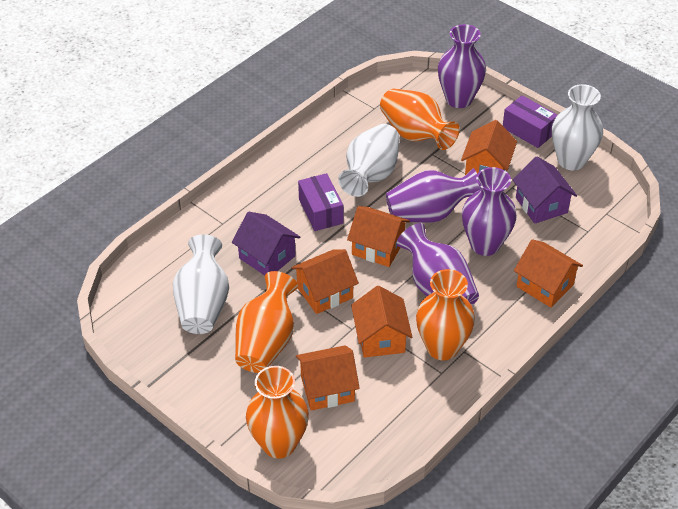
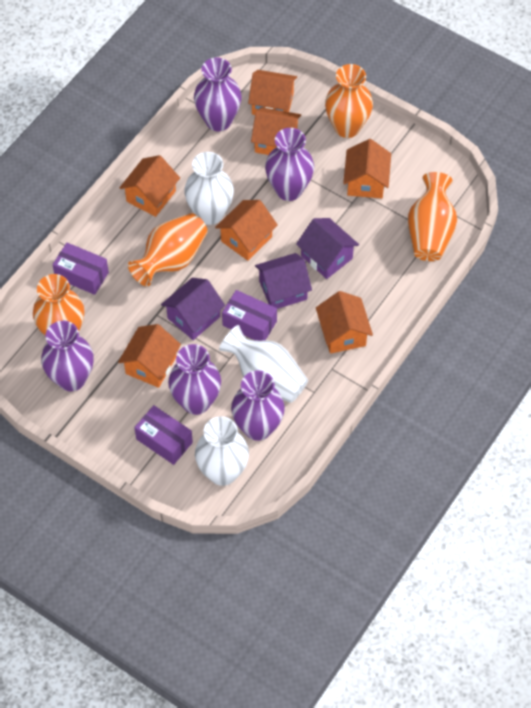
orange house: 6 -> 7
purple box: 2 -> 3
purple house: 2 -> 3
purple vase: 4 -> 5

